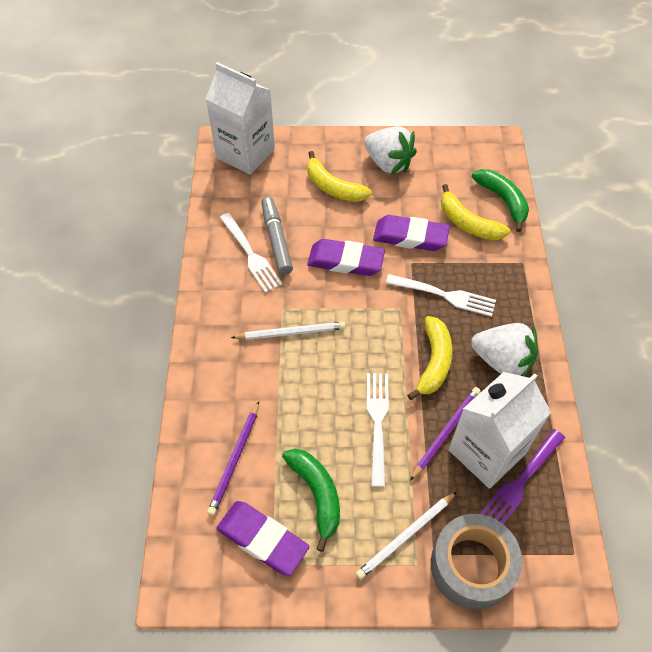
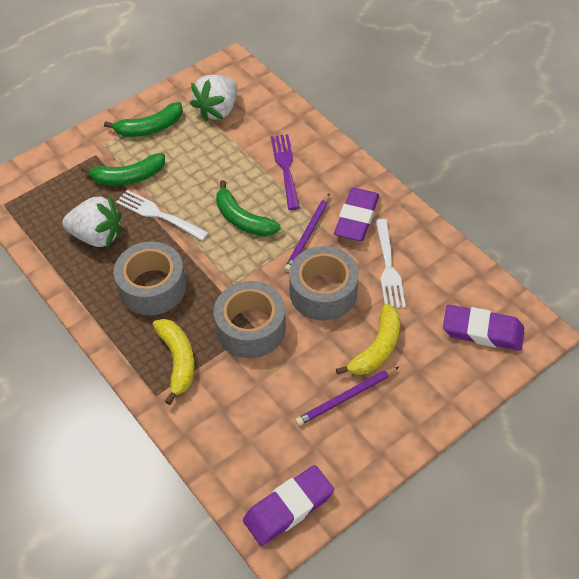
green banana: 2 -> 3
grey marker: 1 -> 0
grey tape: 1 -> 3
white carton: 2 -> 0
white fork: 3 -> 2
white pencil: 2 -> 0
yellow banana: 3 -> 2

